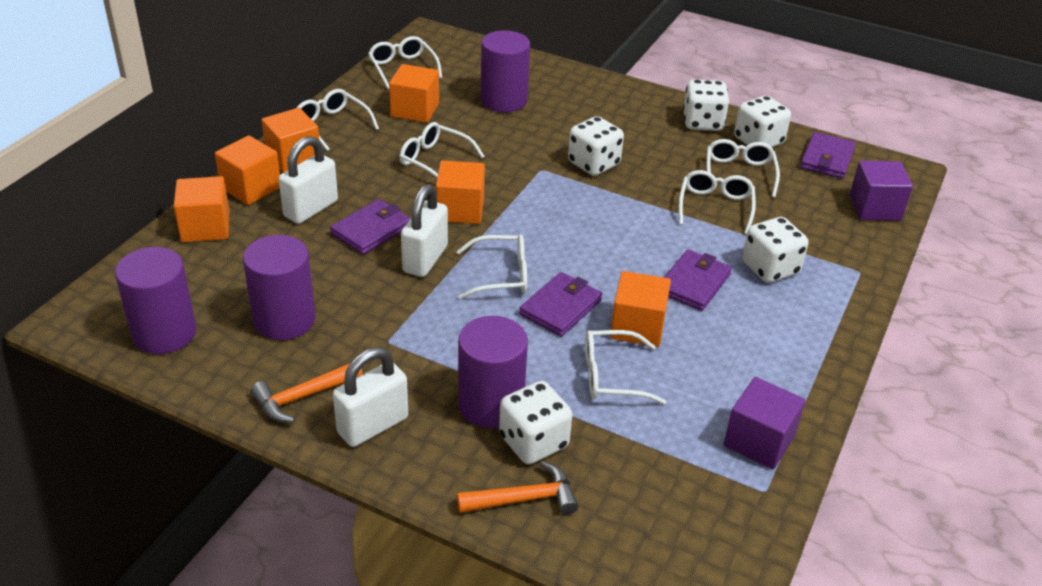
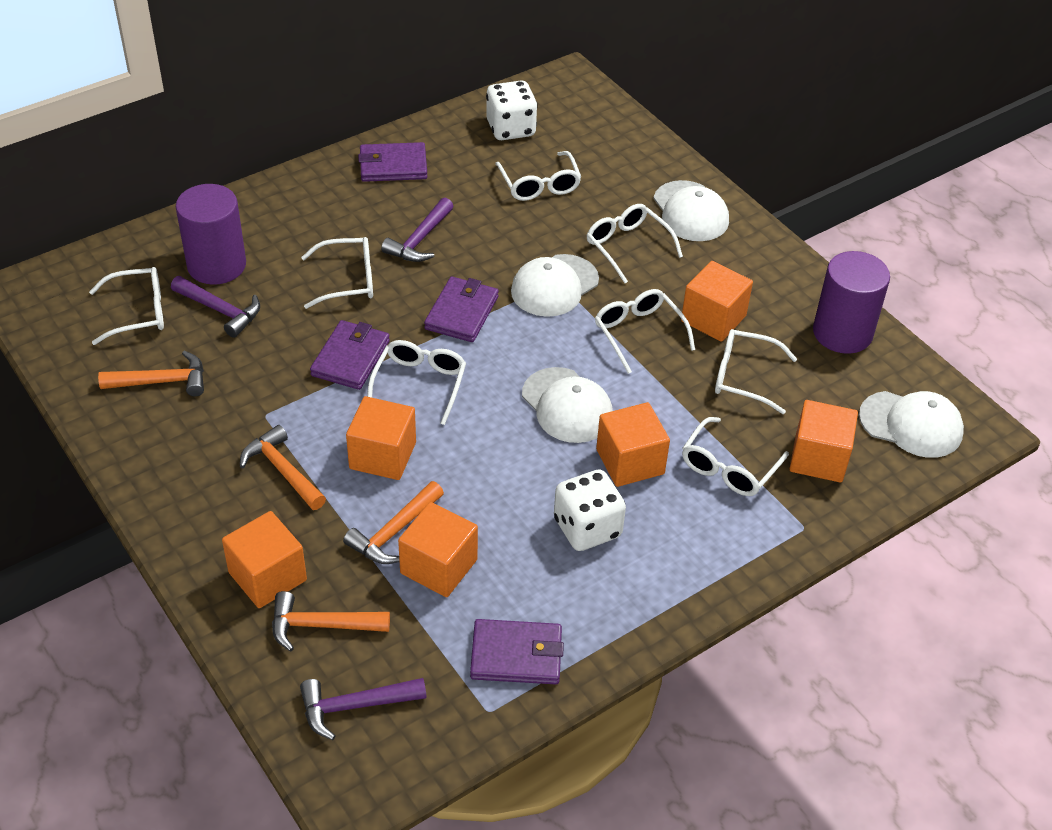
orange hammer: 2 -> 4
purple cube: 2 -> 0
purple cylinder: 4 -> 2
purple hammer: 0 -> 3
white cap: 0 -> 4
white dice: 5 -> 2
white glasses: 7 -> 8
white padlock: 3 -> 0

